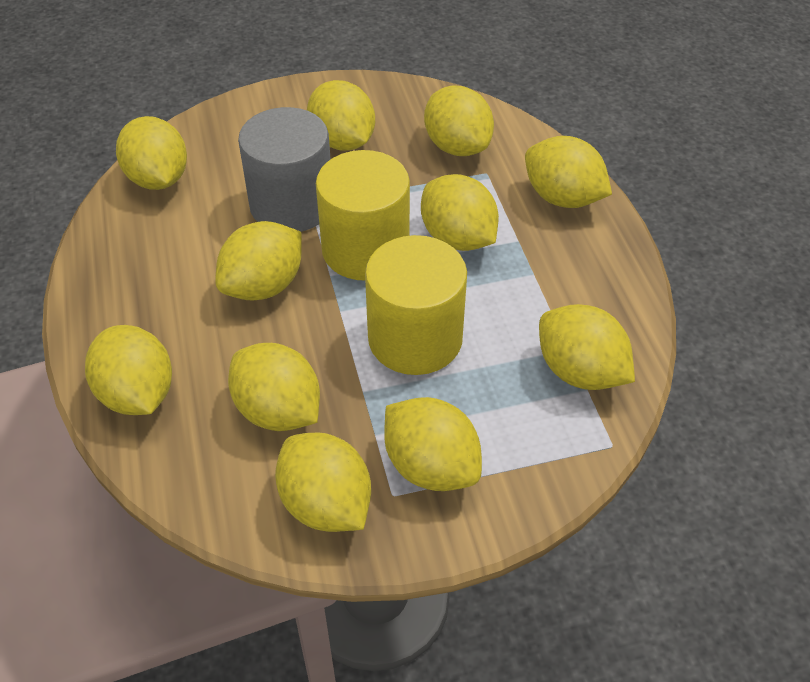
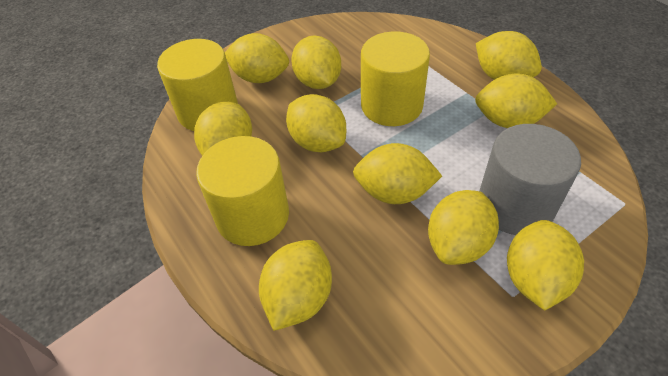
yellow cylinder: 2 -> 3
yellow lemon: 11 -> 10

